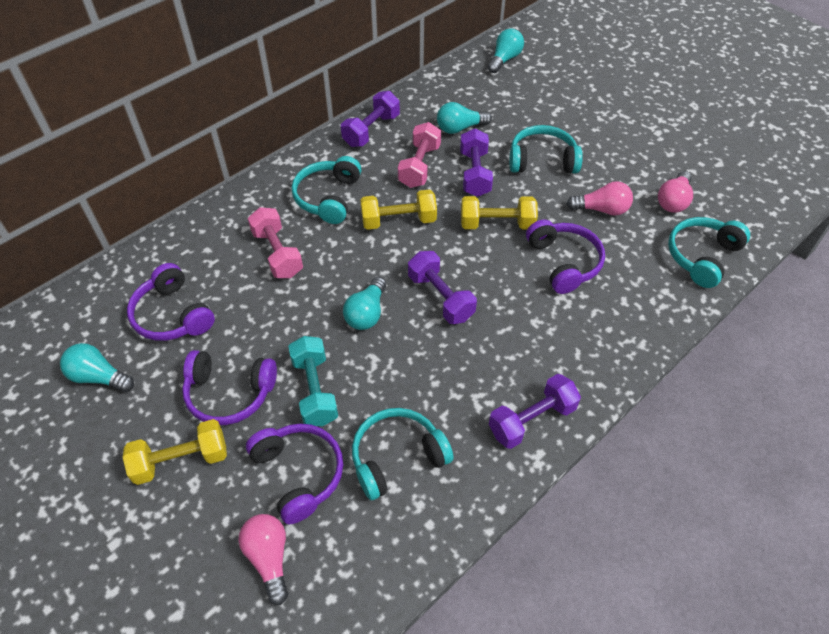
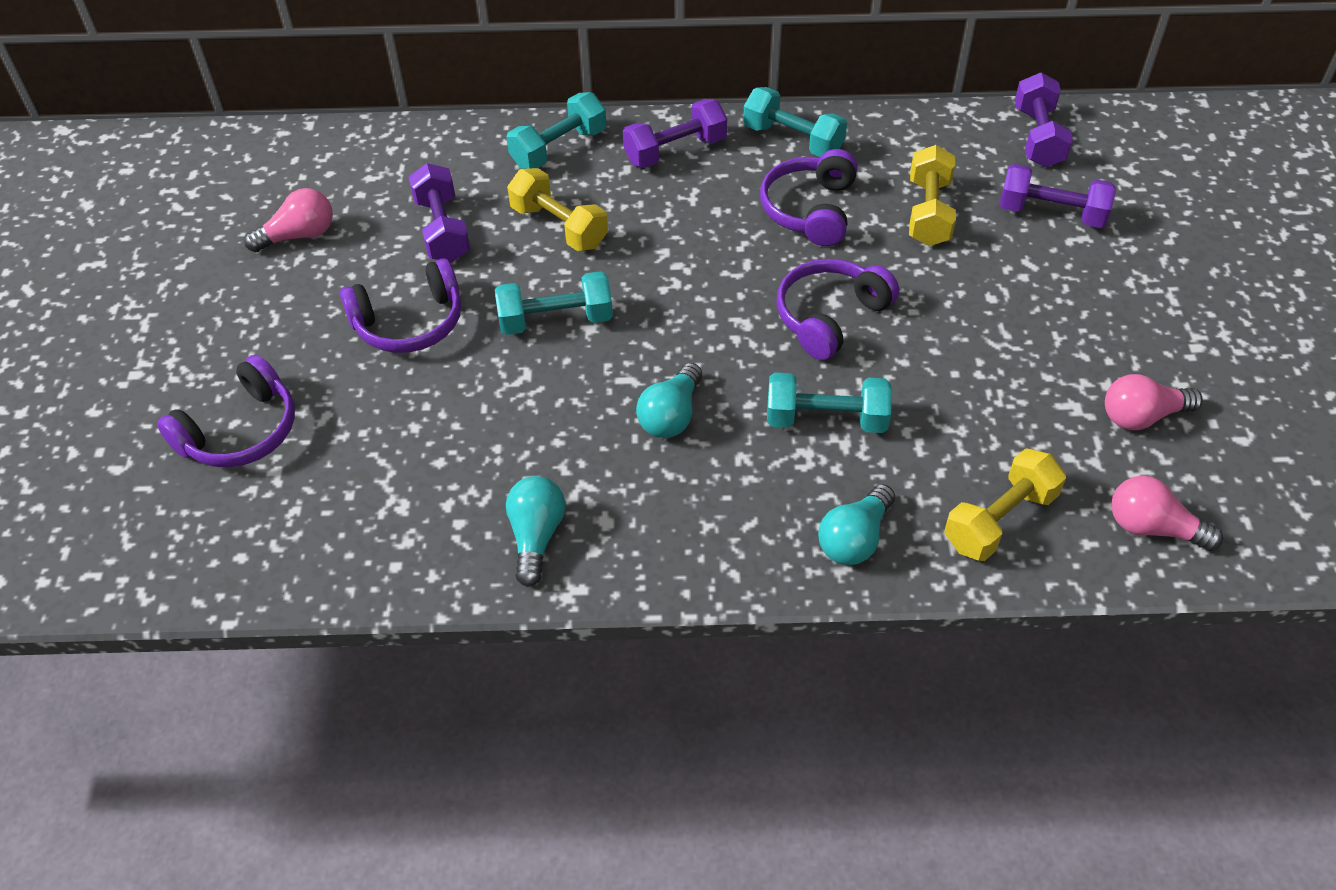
pink dumbbell: 2 -> 0
turquoise dumbbell: 1 -> 4
turquoise headphones: 4 -> 0
turquoise light bulb: 4 -> 3

